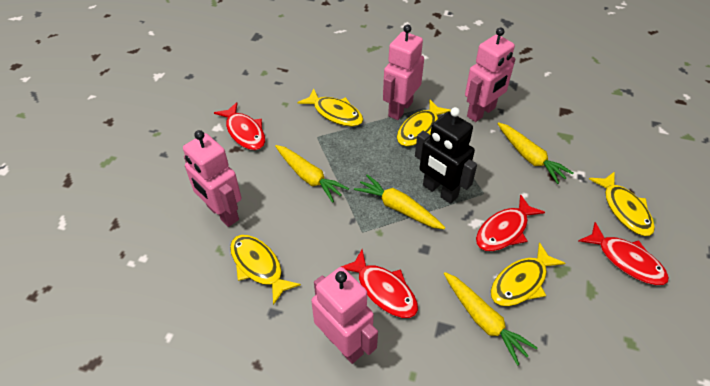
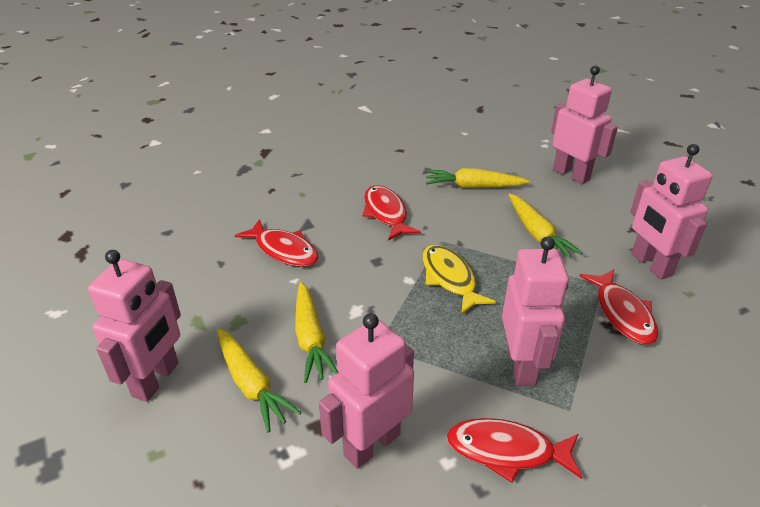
black robot: 1 -> 0
pink robot: 4 -> 5
yellow fish: 5 -> 1

